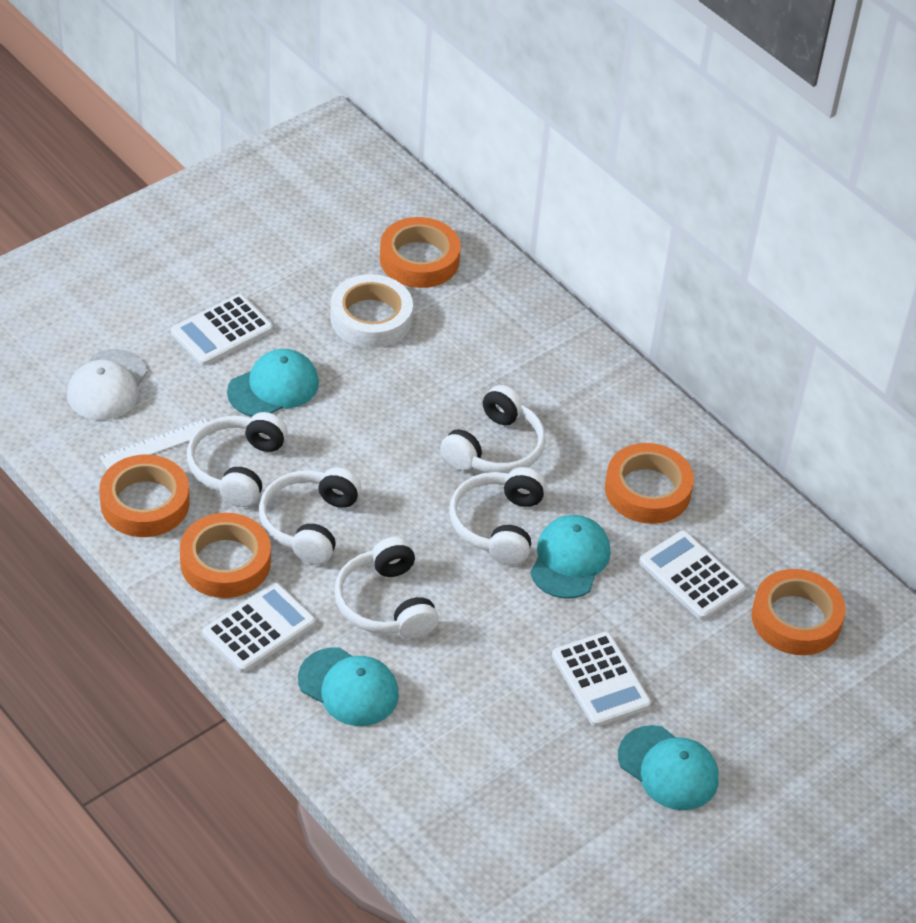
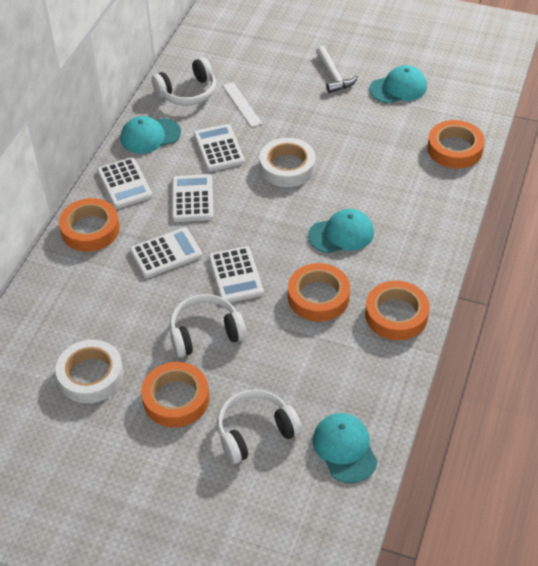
white calculator: 4 -> 5
white cap: 1 -> 0
white hammer: 0 -> 1
white headphones: 5 -> 3
white tape: 1 -> 2

